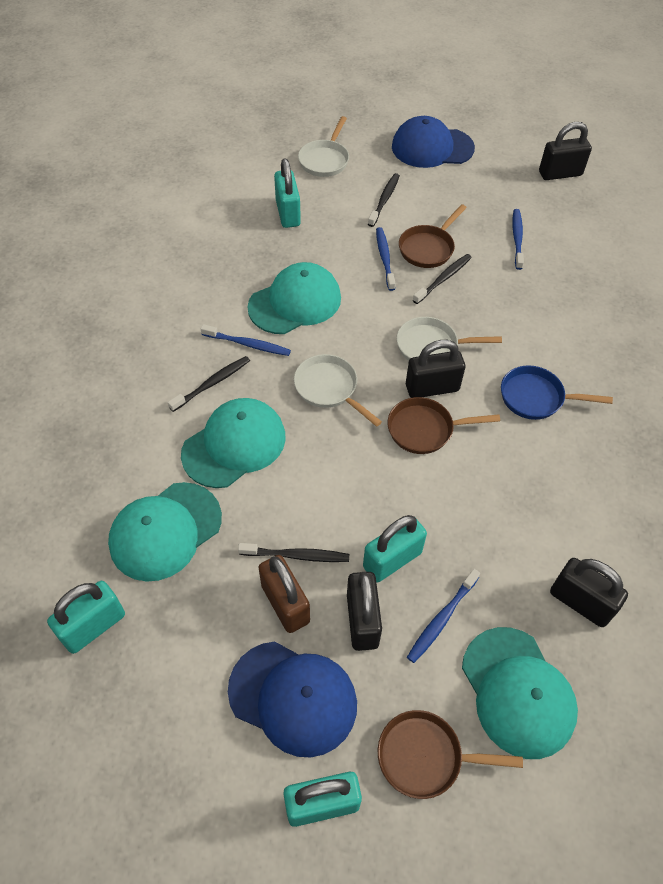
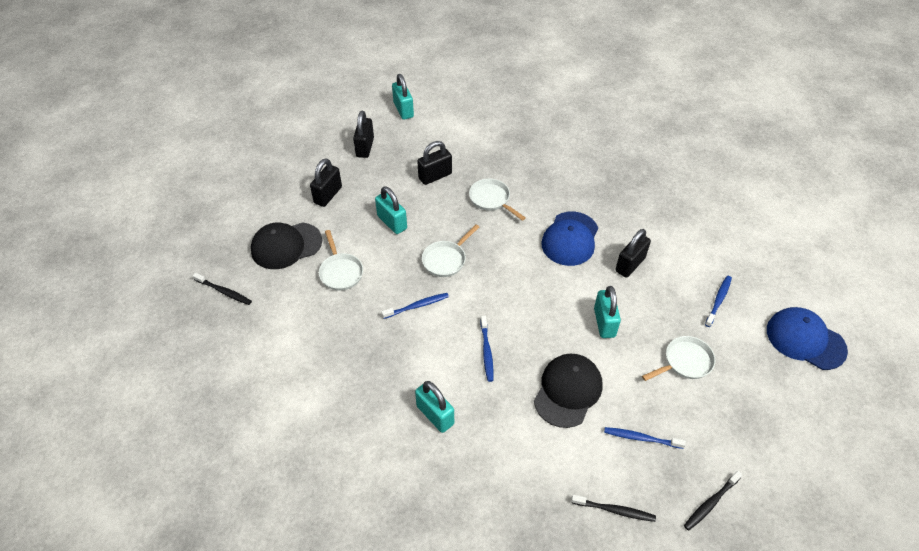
black cap: 0 -> 2
black toothbrush: 4 -> 3
blue pan: 1 -> 0
brown padlock: 1 -> 0
brown pan: 3 -> 0
turquoise cap: 4 -> 0
white pan: 3 -> 4

